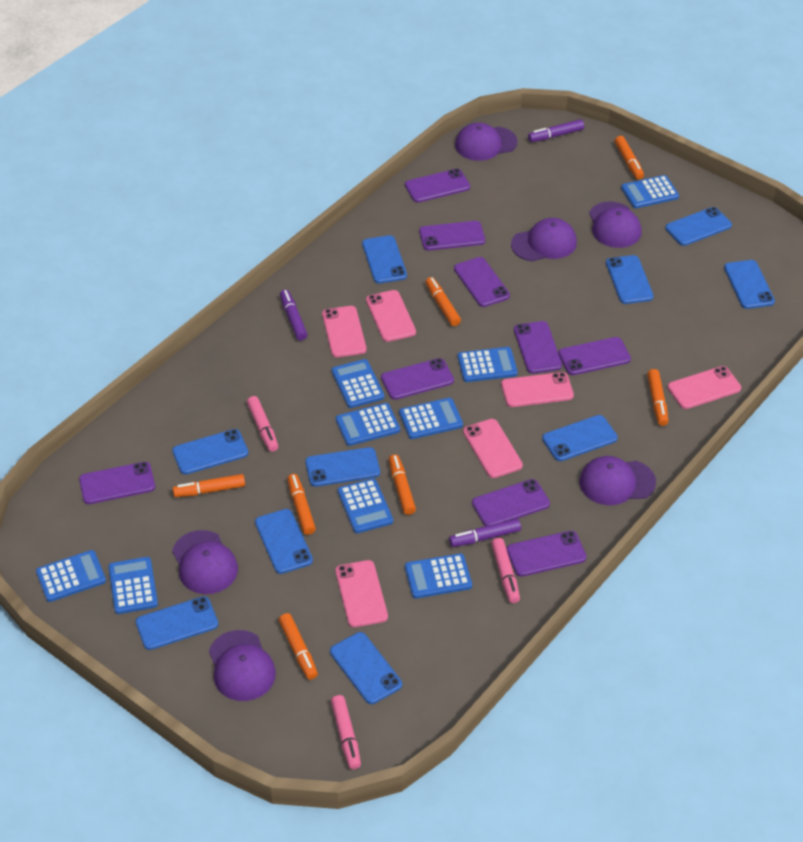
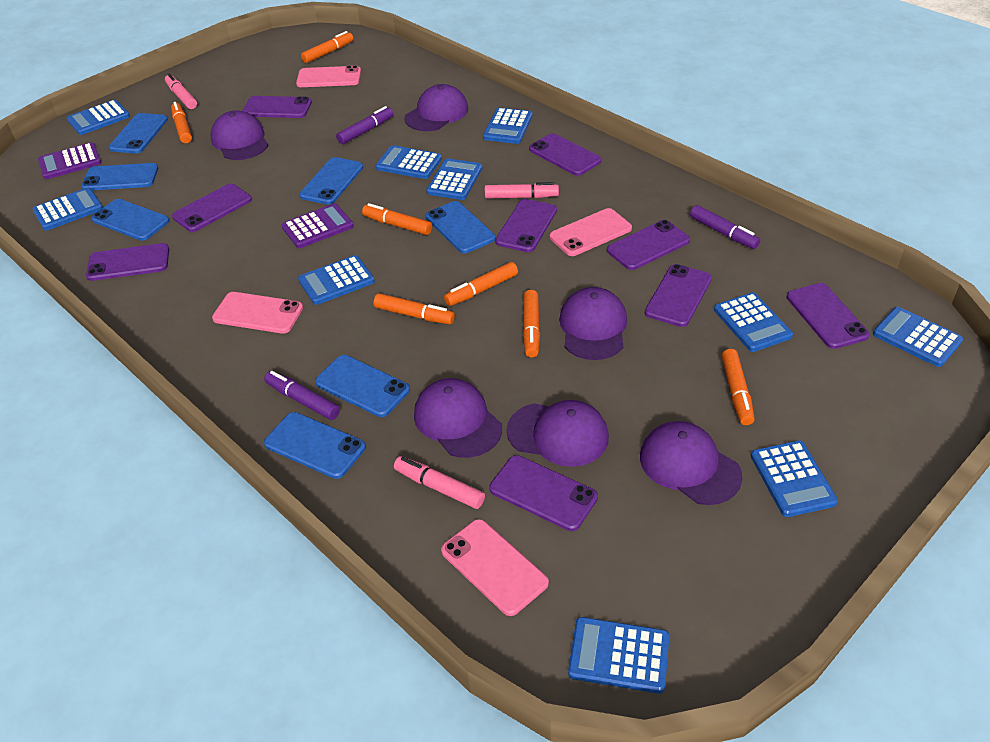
blue calculator: 9 -> 10
blue phone: 10 -> 7
pink phone: 6 -> 4
purple calculator: 0 -> 2

